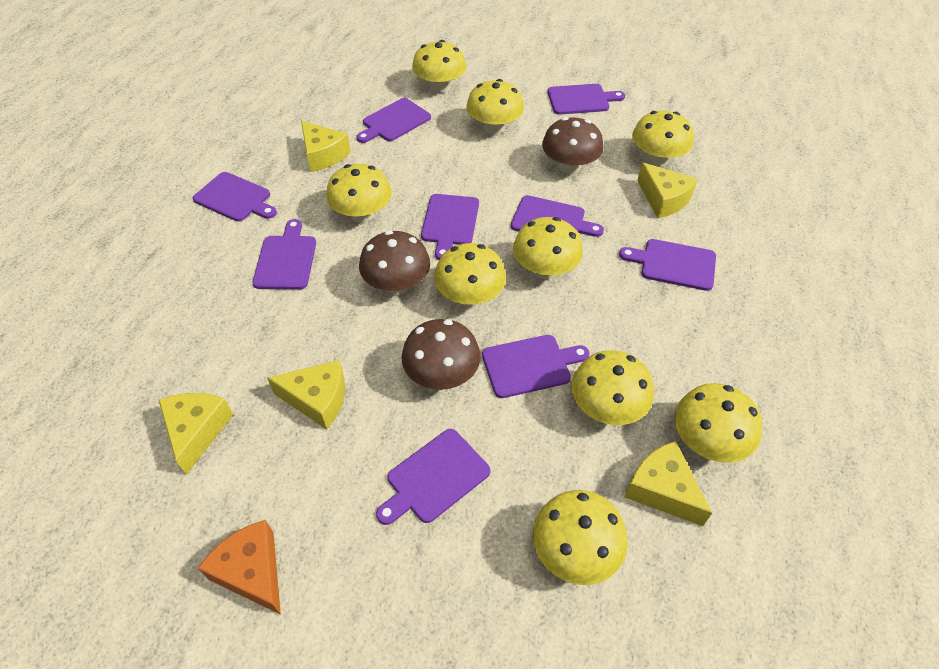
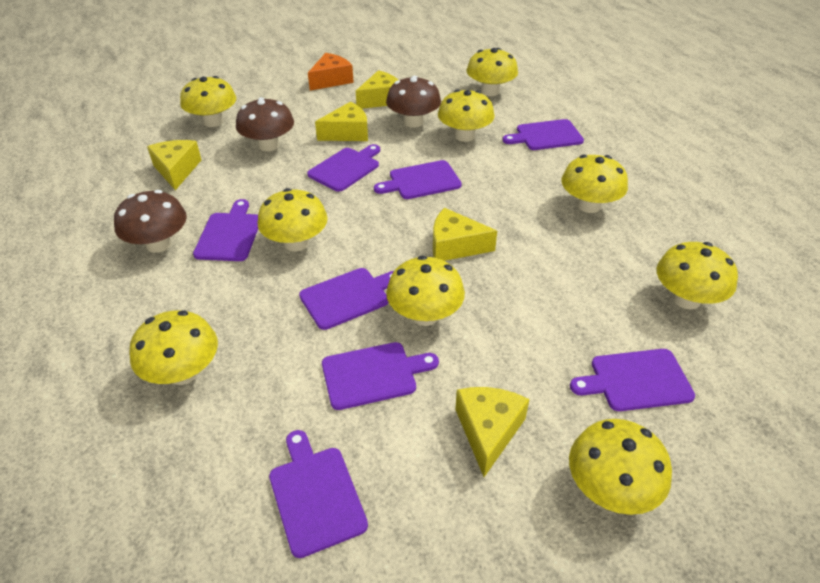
purple cutting board: 9 -> 8

